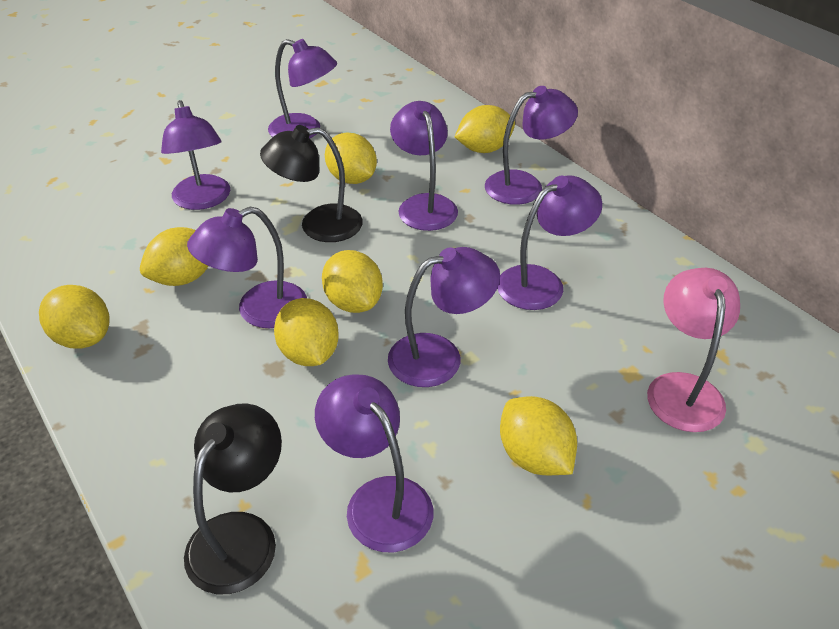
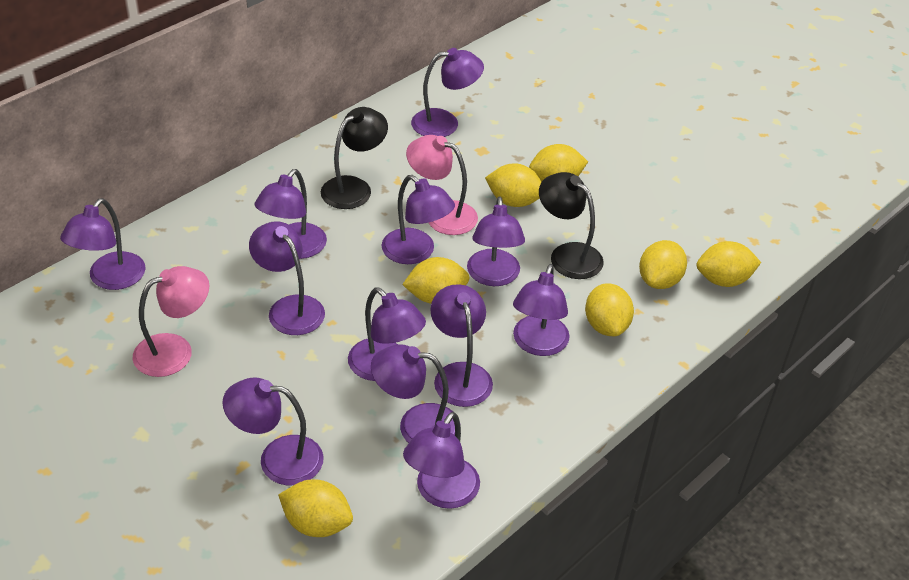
pink lamp: 1 -> 2
purple lamp: 8 -> 12

